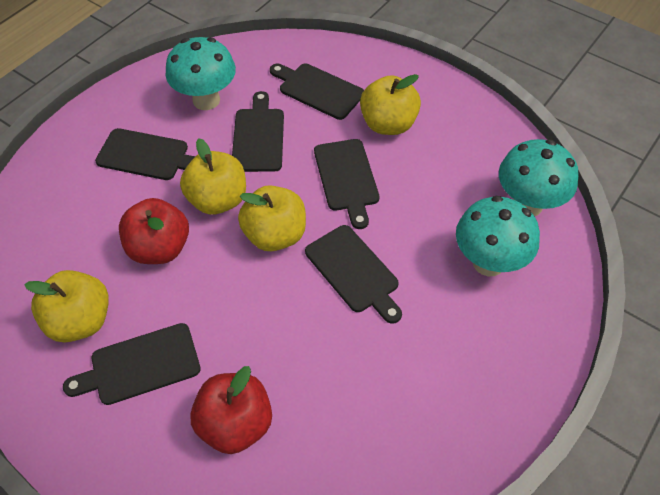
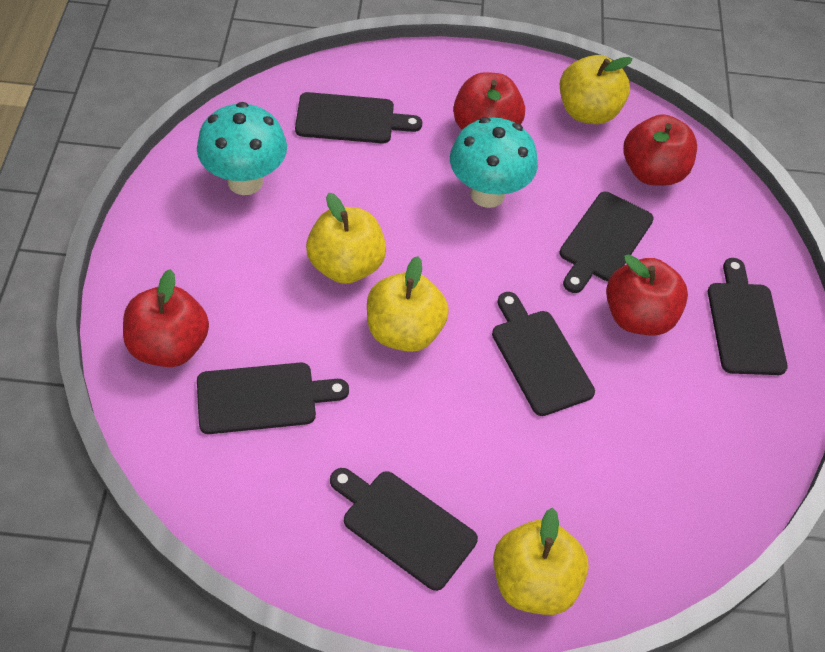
red apple: 2 -> 4
turquoise mushroom: 3 -> 2

